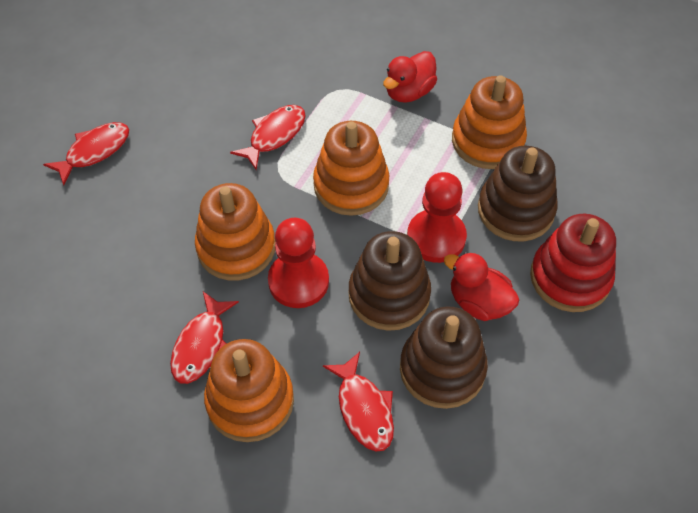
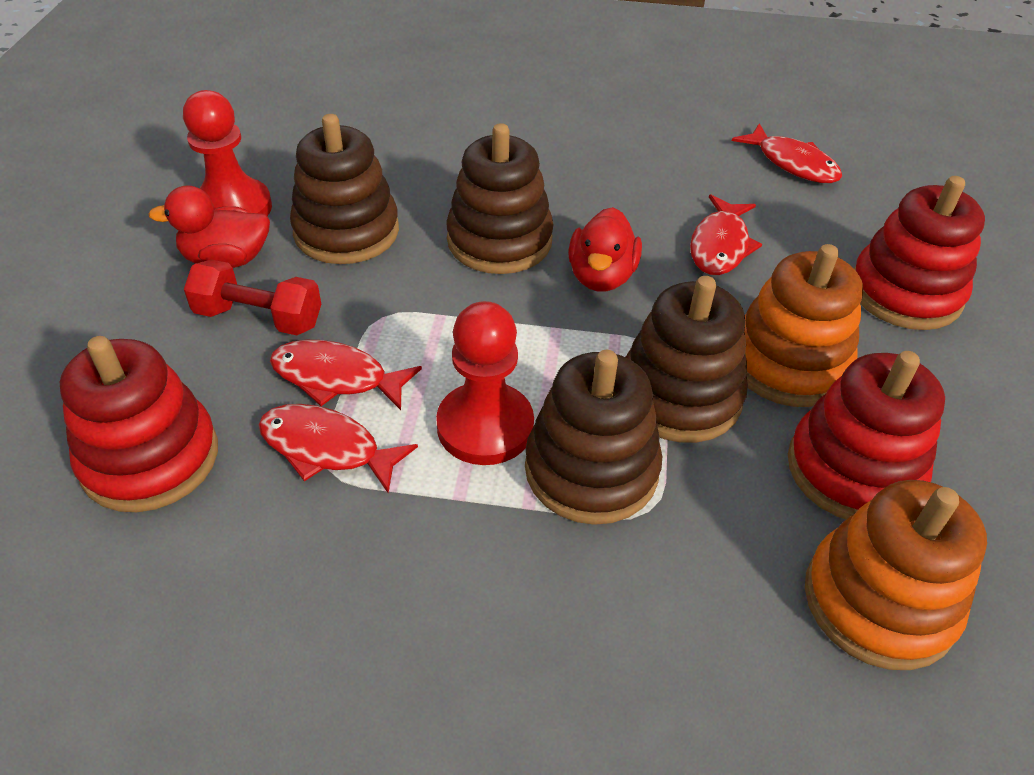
brown stacking toy: 3 -> 4
orange stacking toy: 4 -> 2
red dumbbell: 0 -> 1
red stacking toy: 1 -> 3

